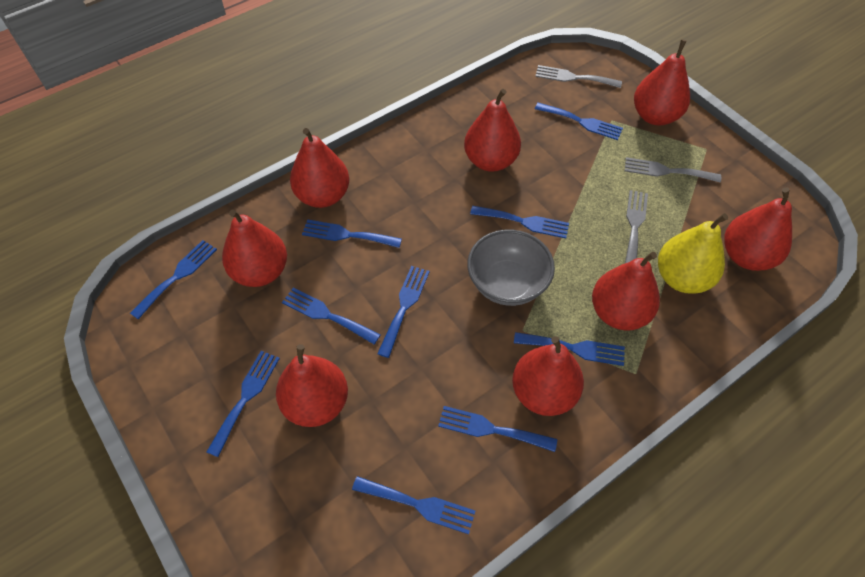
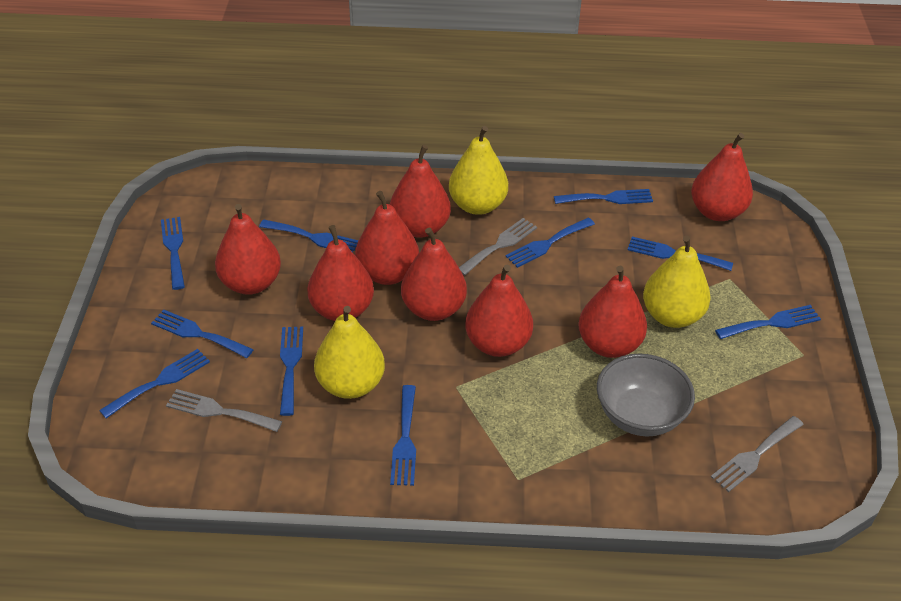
yellow pear: 1 -> 3

